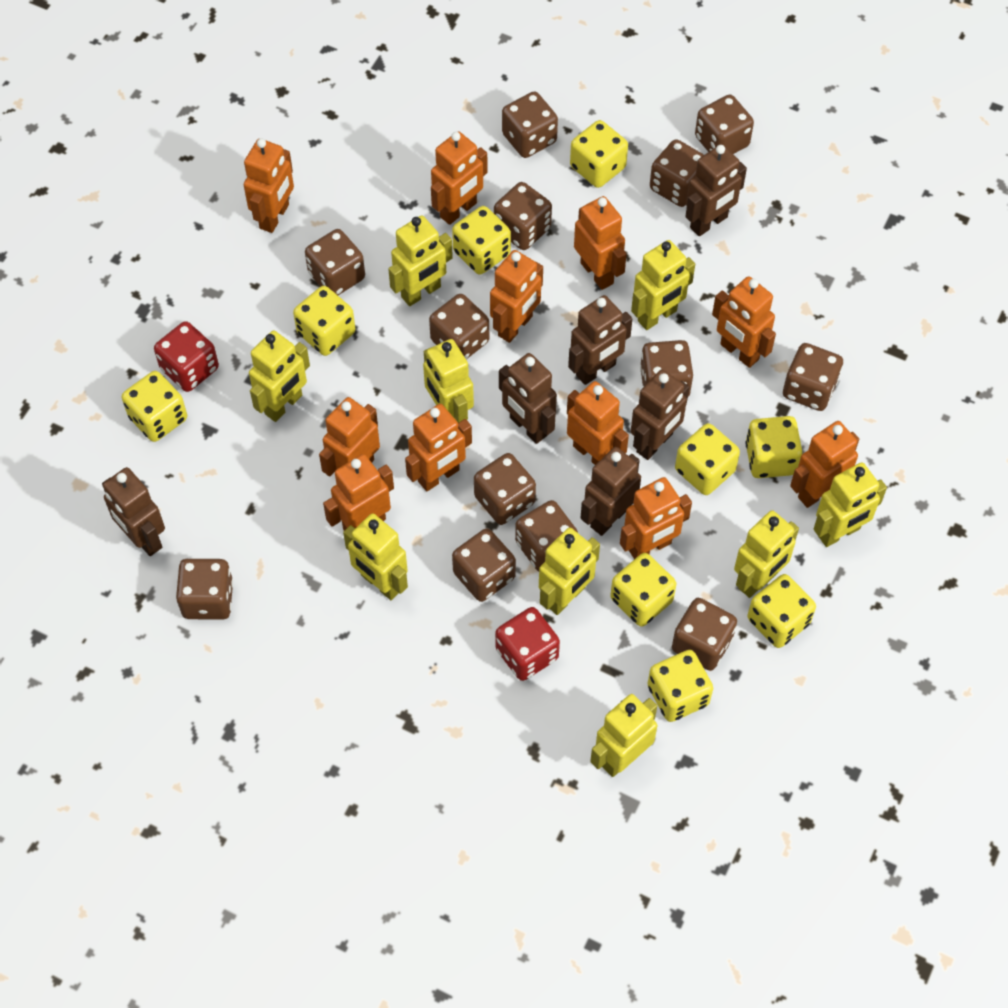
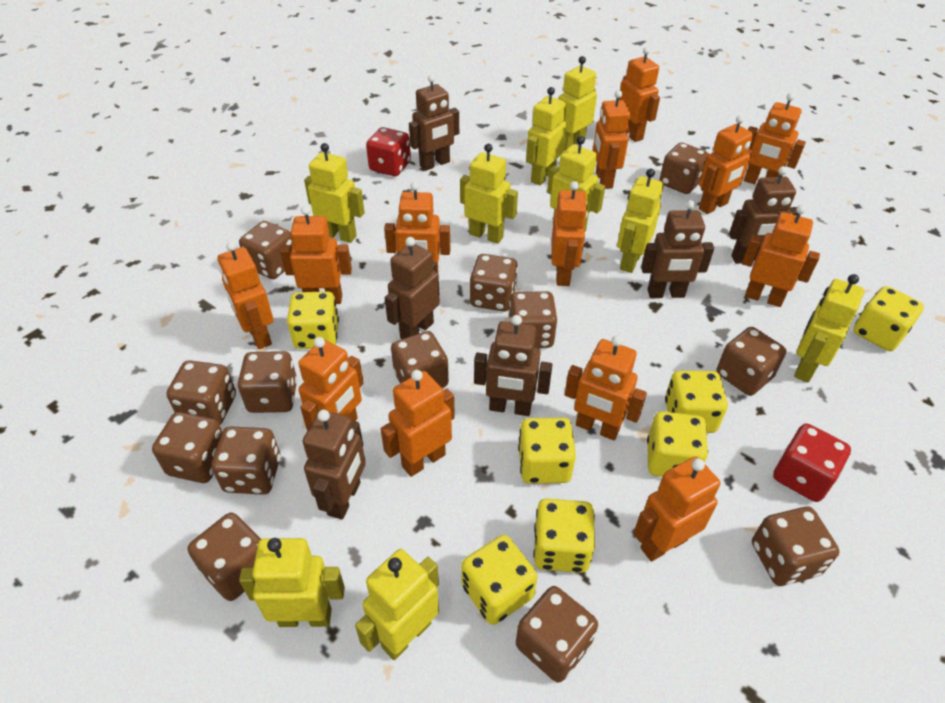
orange robot: 11 -> 13
yellow dice: 9 -> 7

